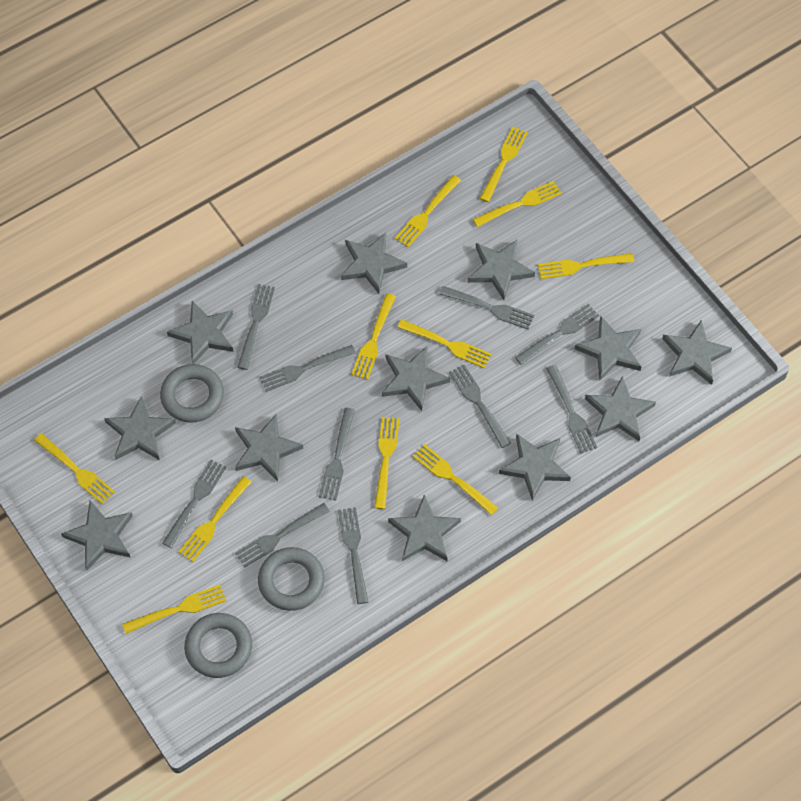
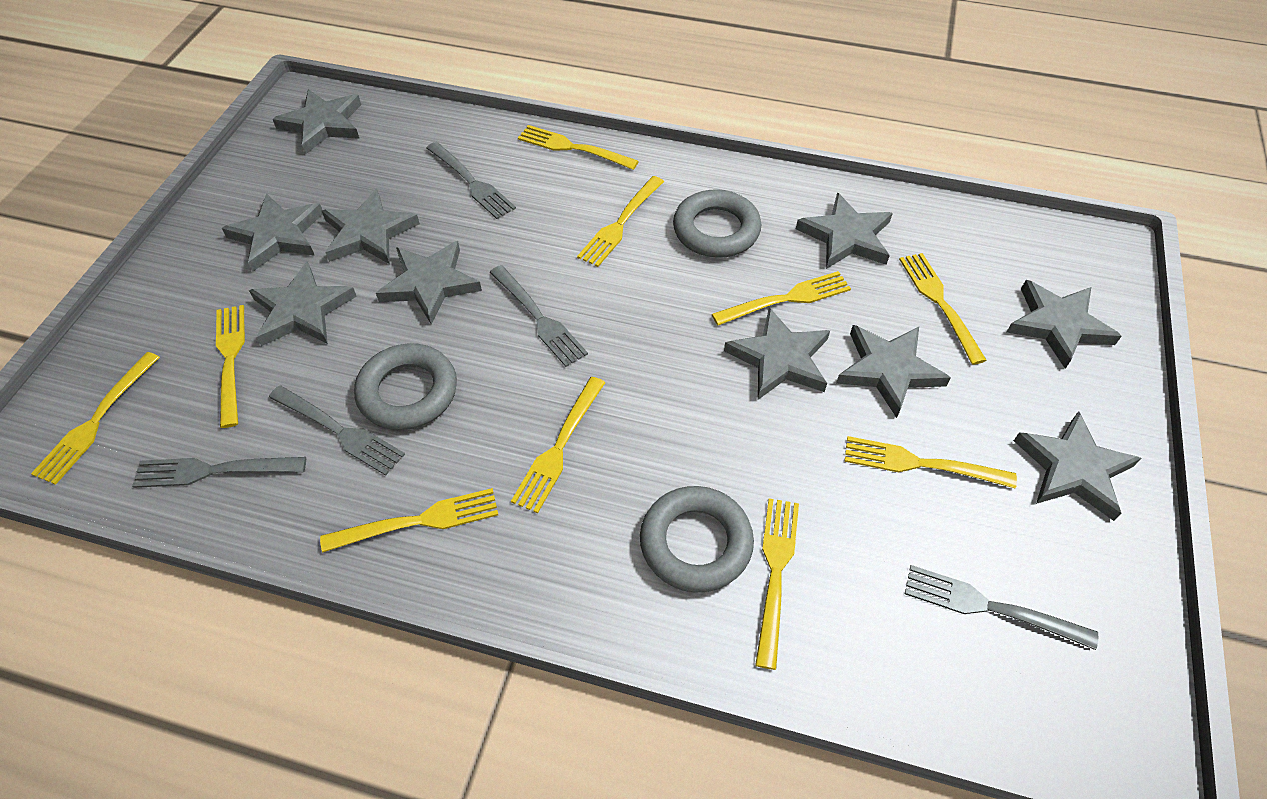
grey fork: 10 -> 5
grey star: 12 -> 10
yellow fork: 11 -> 10

